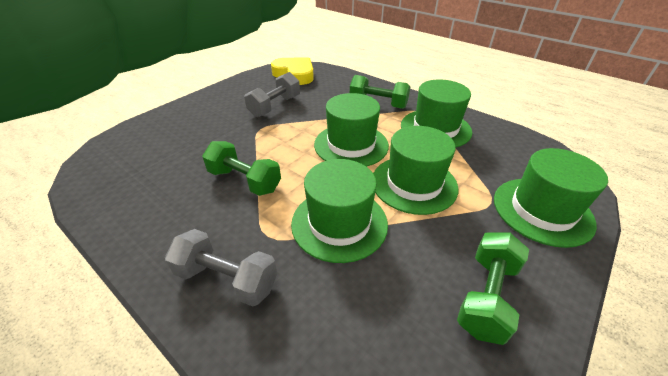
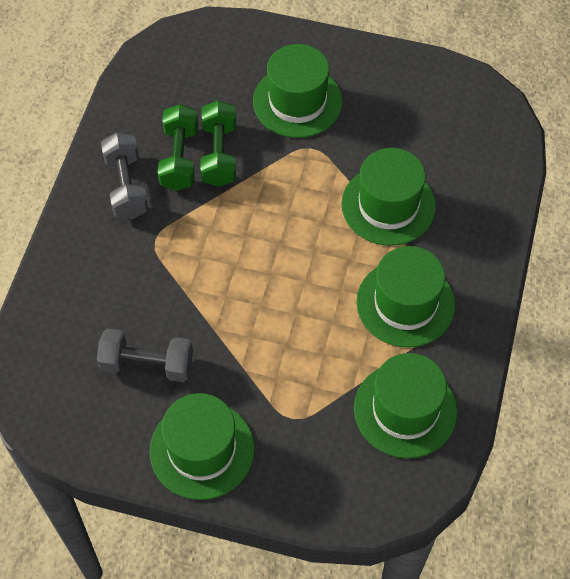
green dumbbell: 3 -> 2
yellow heart: 1 -> 0

